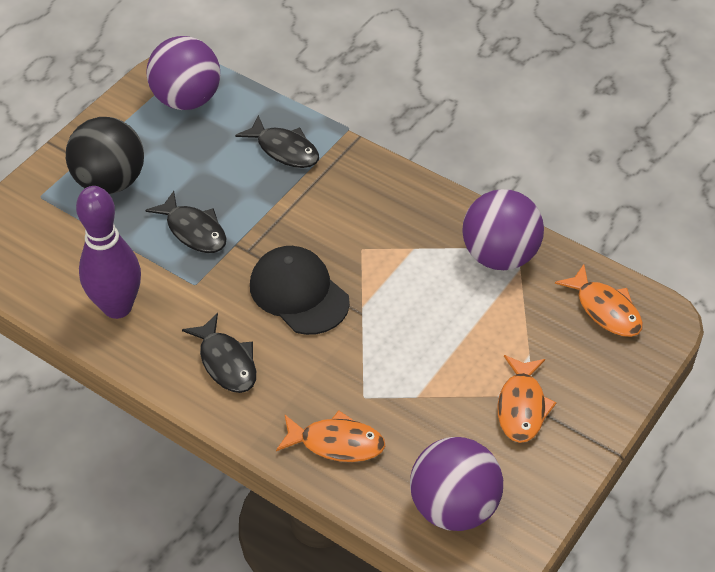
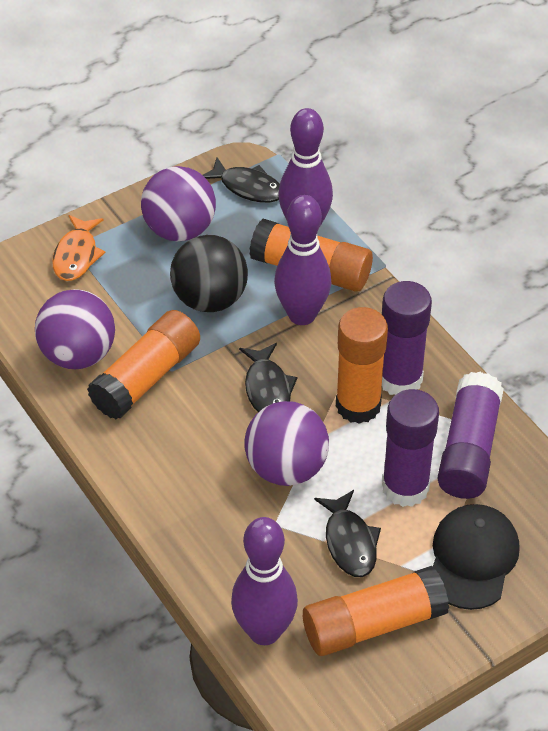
orange fish: 3 -> 1
orange glue stick: 0 -> 4
purple bowling pin: 1 -> 3
purple glue stick: 0 -> 3

